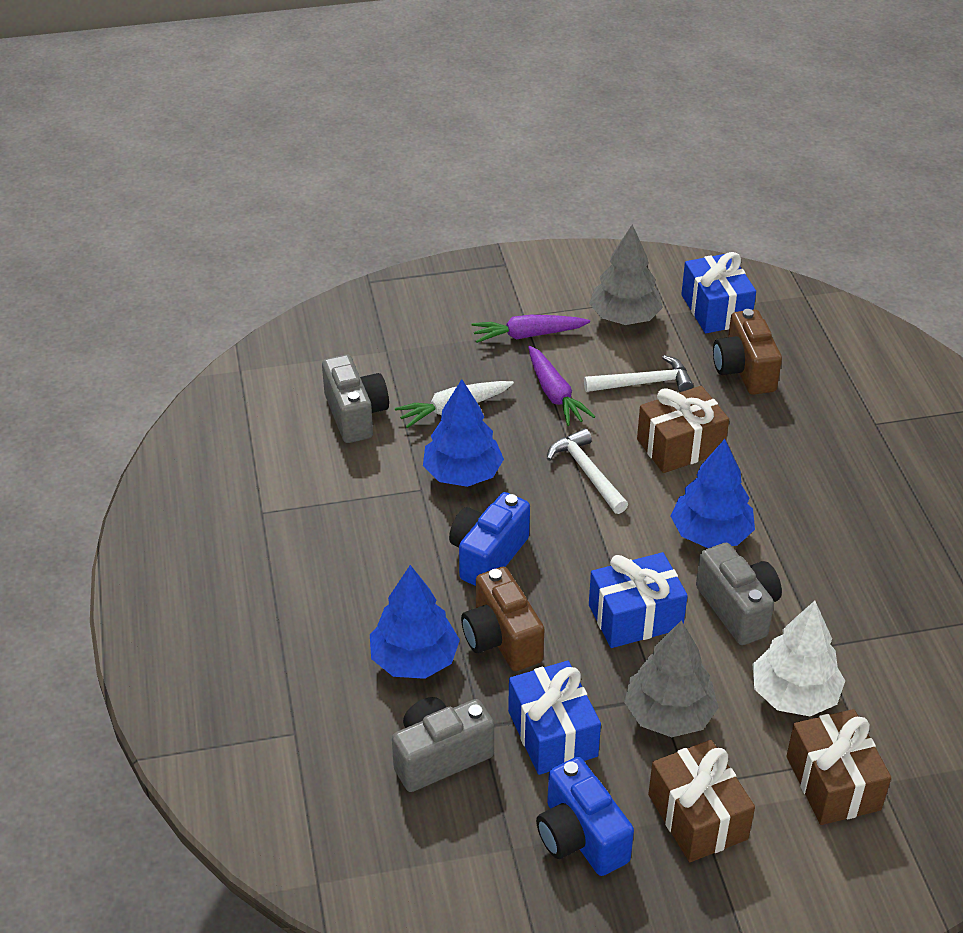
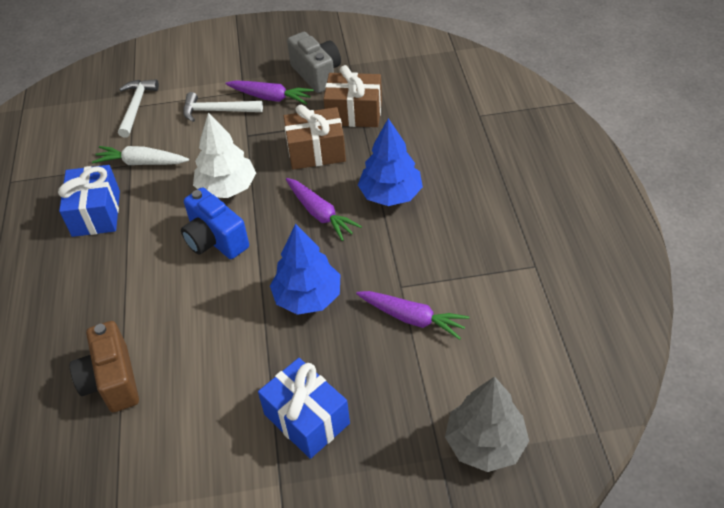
blue camera: 2 -> 1
blue gift: 3 -> 2
blue tree: 3 -> 2
brown camera: 2 -> 1
brown gift: 3 -> 2
grey camera: 3 -> 1
grey tree: 2 -> 1
purple carrot: 2 -> 3

